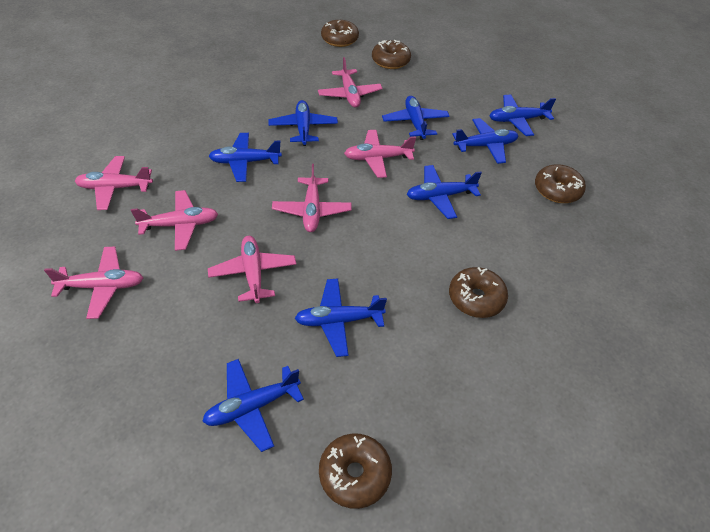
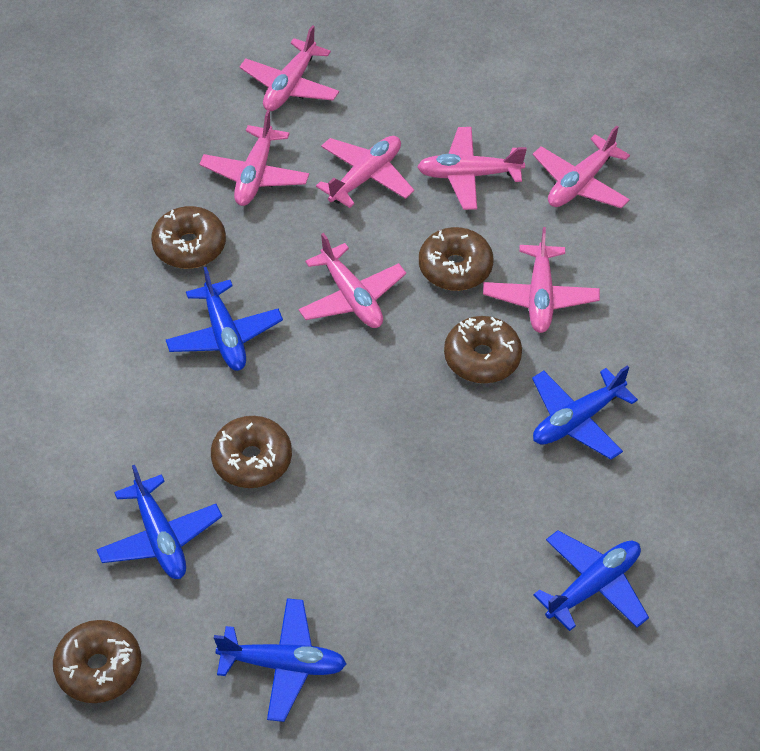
blue plane: 8 -> 5

